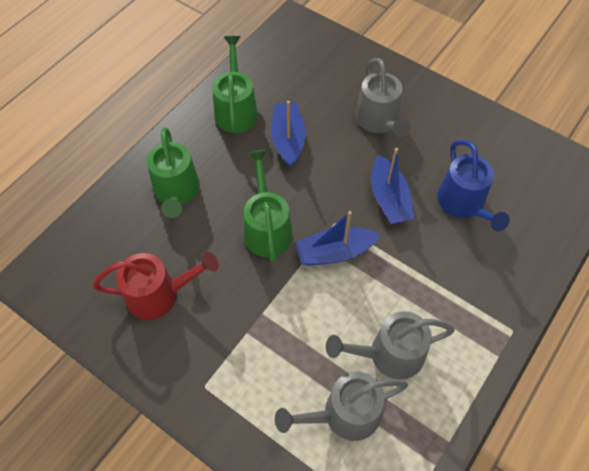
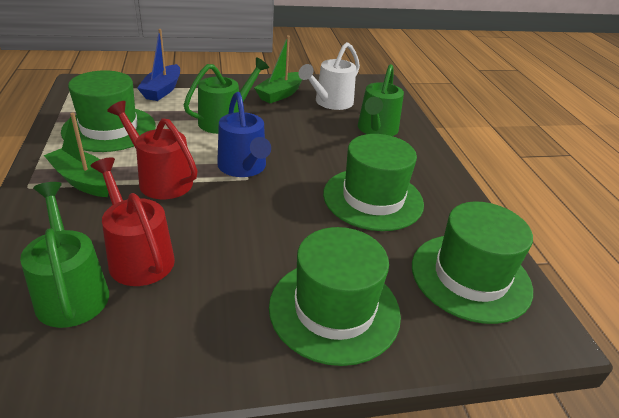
blue boat: 3 -> 1
green boat: 0 -> 2
green hat: 0 -> 4
grey watering can: 3 -> 0
red watering can: 1 -> 2
white watering can: 0 -> 1

